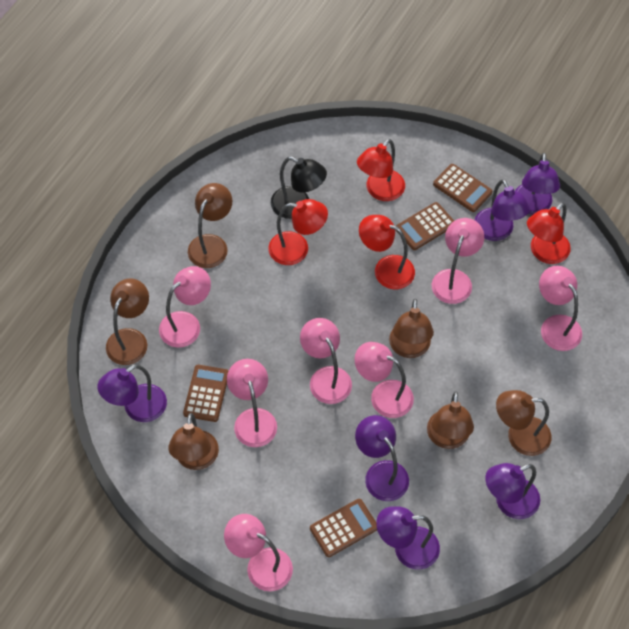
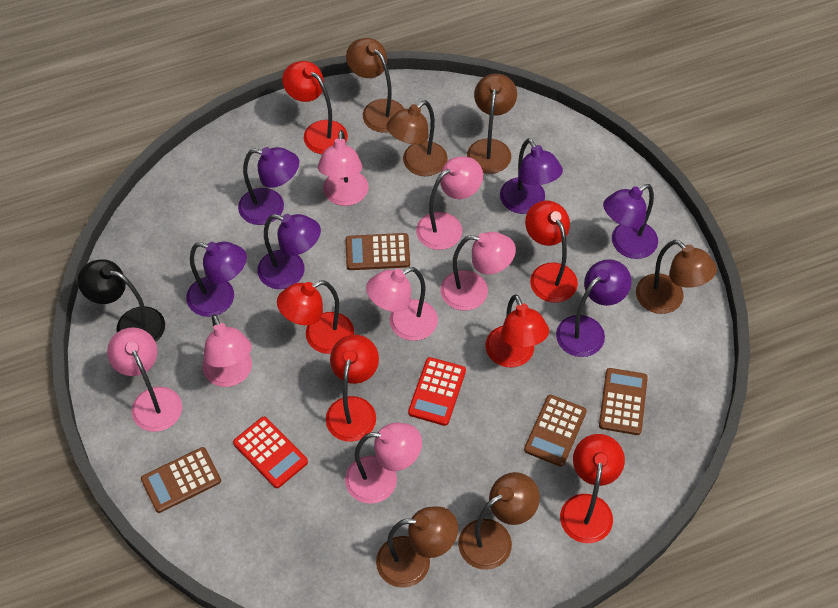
red calculator: 0 -> 2
red lamp: 4 -> 6

